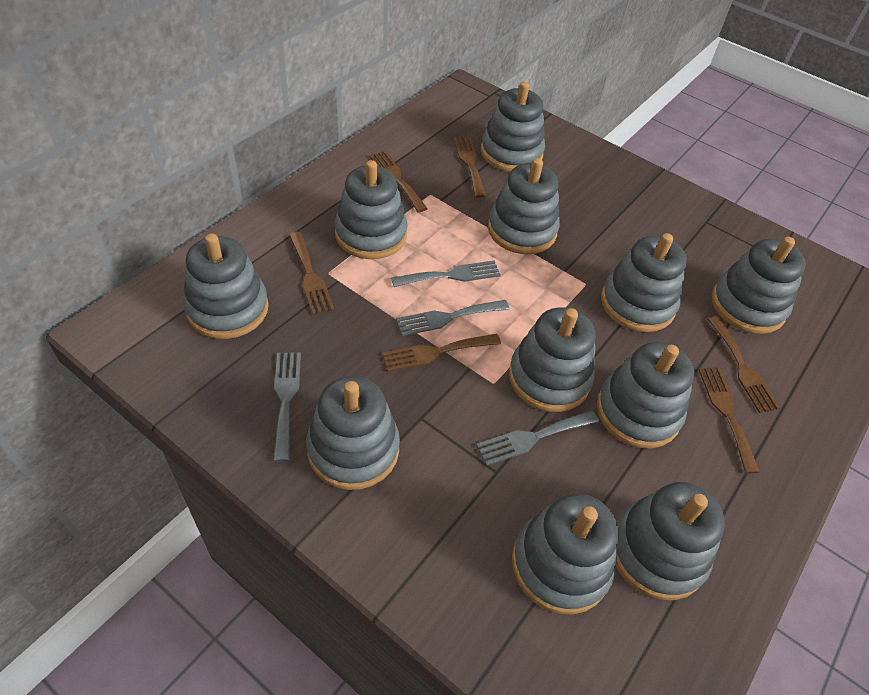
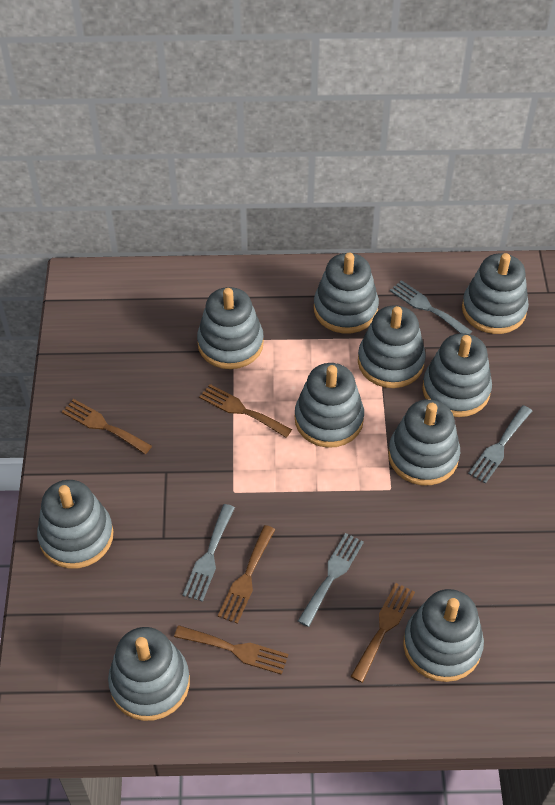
brown fork: 6 -> 5
grey stacking toy: 11 -> 10

